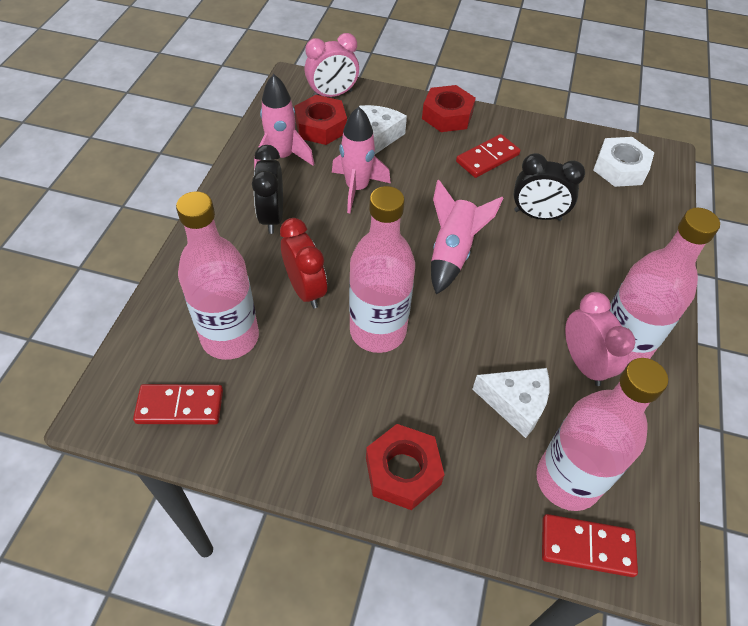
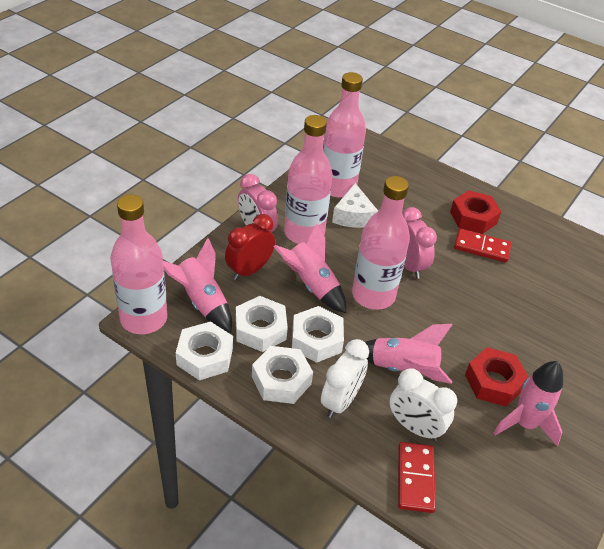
black clock: 2 -> 0
pink rocket: 3 -> 4
red domino: 3 -> 2
red nut: 3 -> 2
white cheese: 2 -> 1
white clock: 0 -> 2
white nut: 1 -> 4

